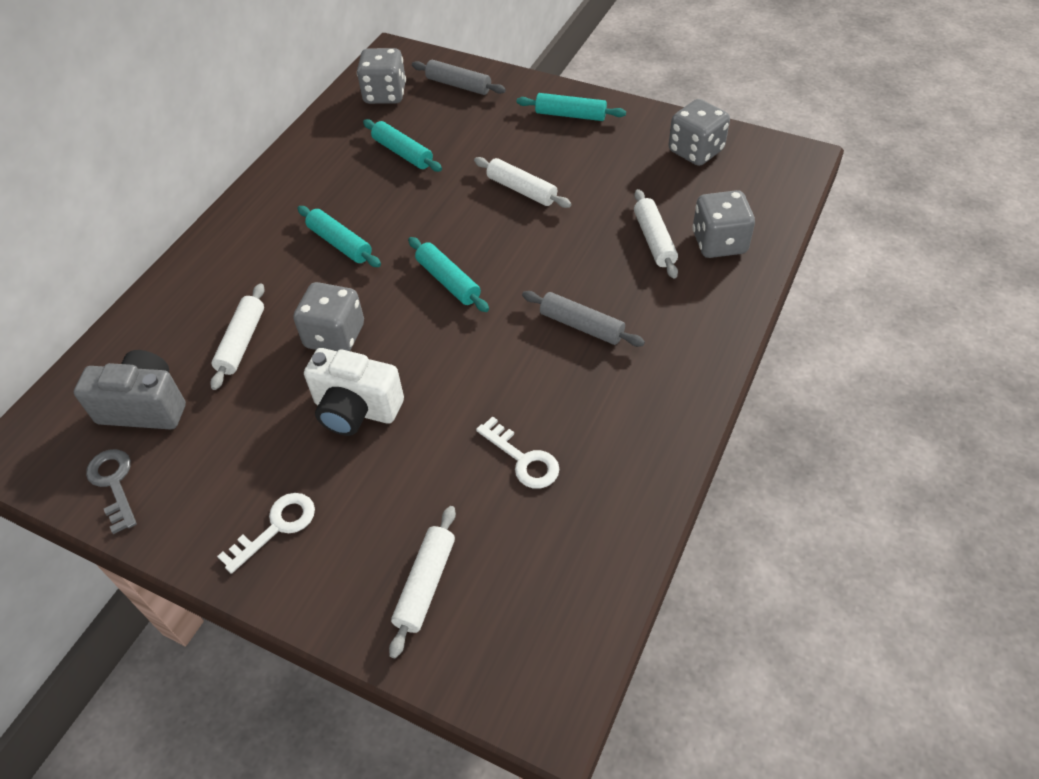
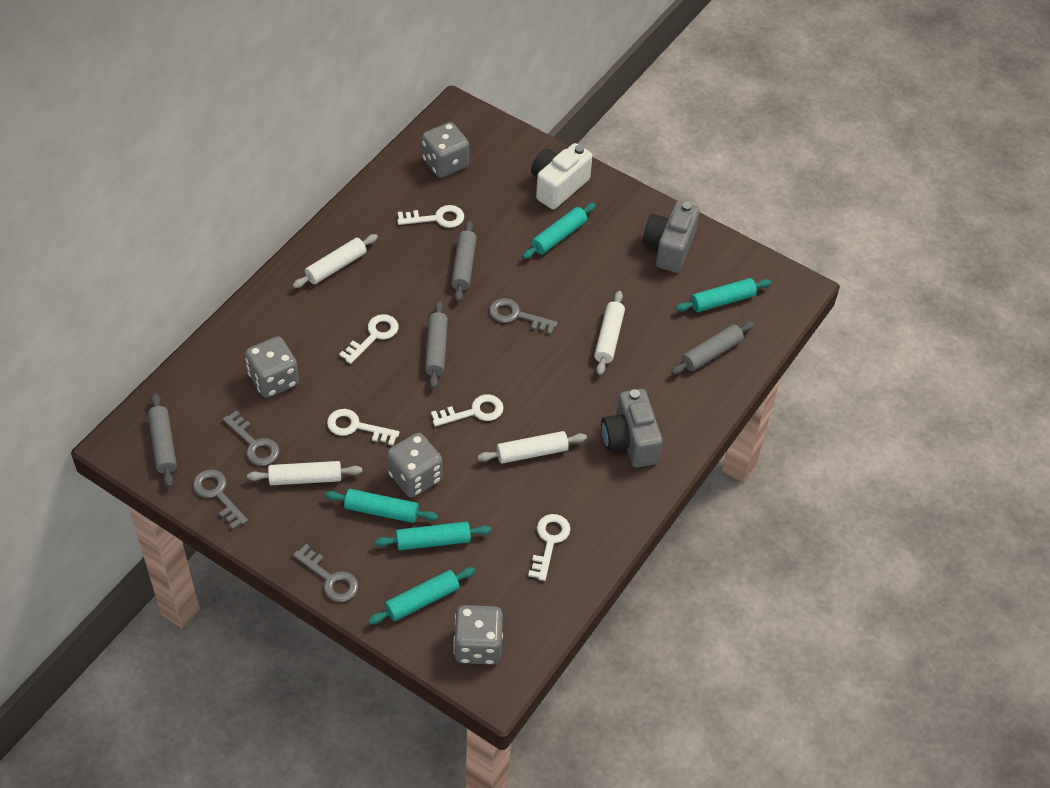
grey camera: 1 -> 2
grey key: 1 -> 4
grey rolling pin: 2 -> 4
turquoise rolling pin: 4 -> 5
white key: 2 -> 5

